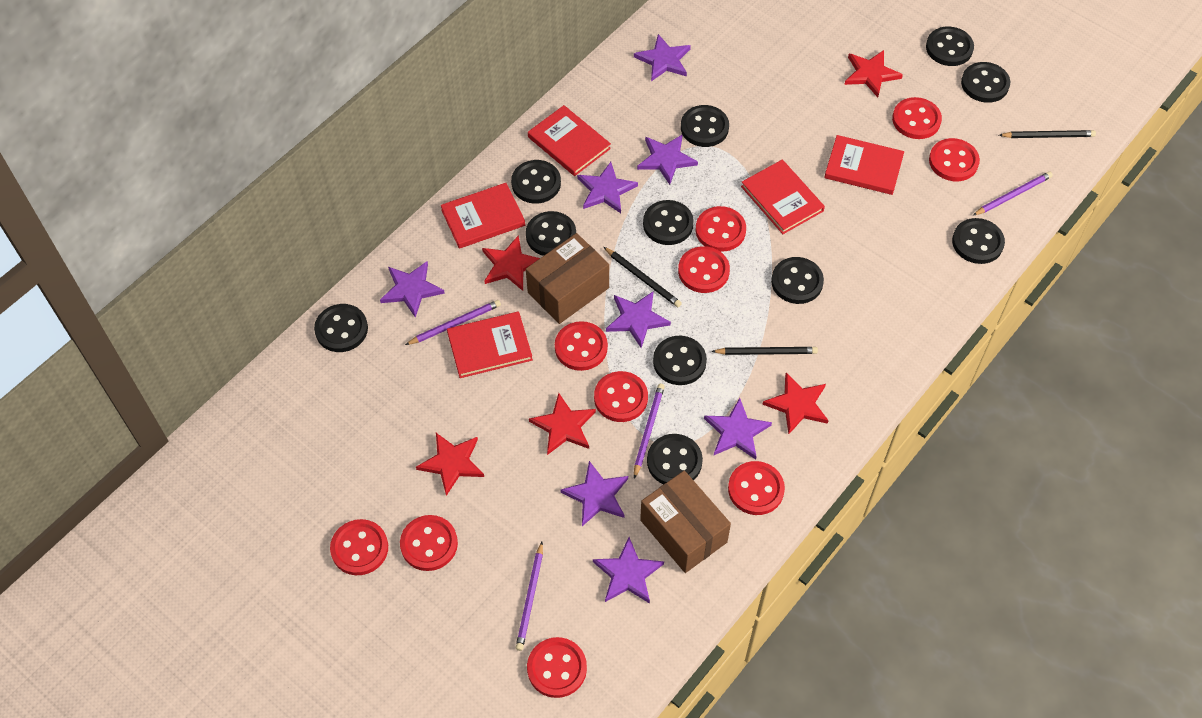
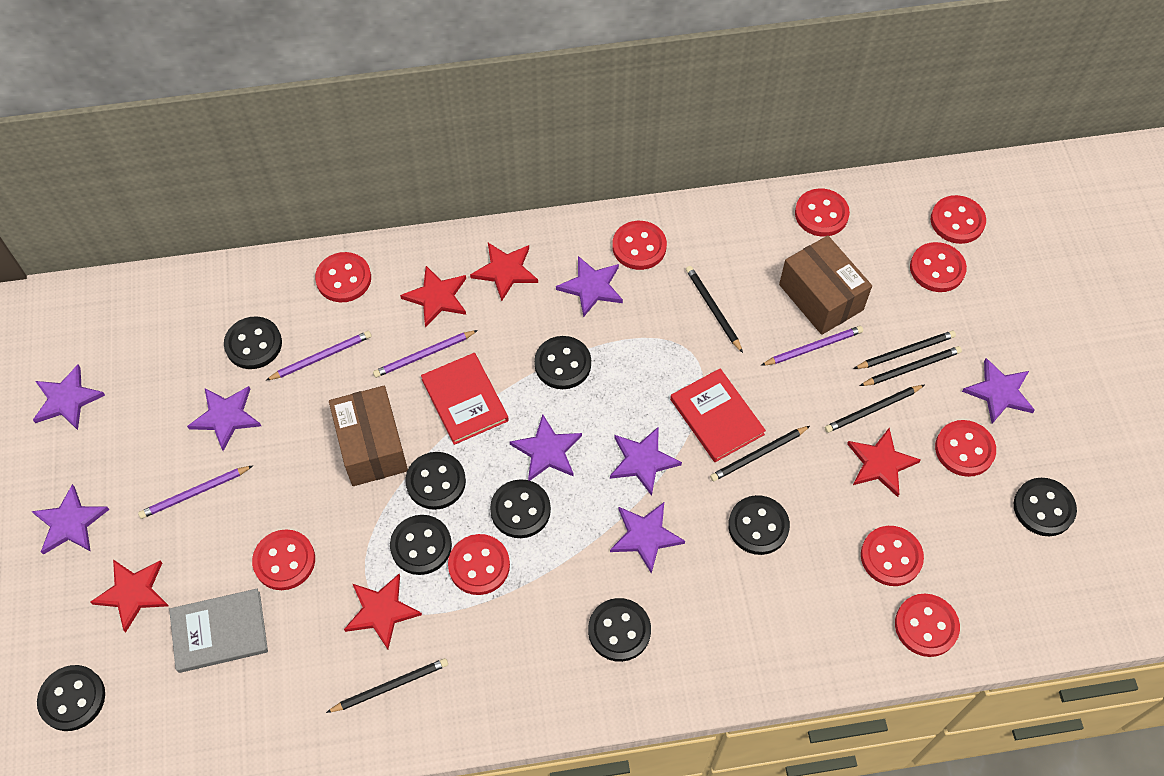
black button: 11 -> 9
black pencil: 3 -> 6
grey book: 0 -> 1
red book: 5 -> 2

